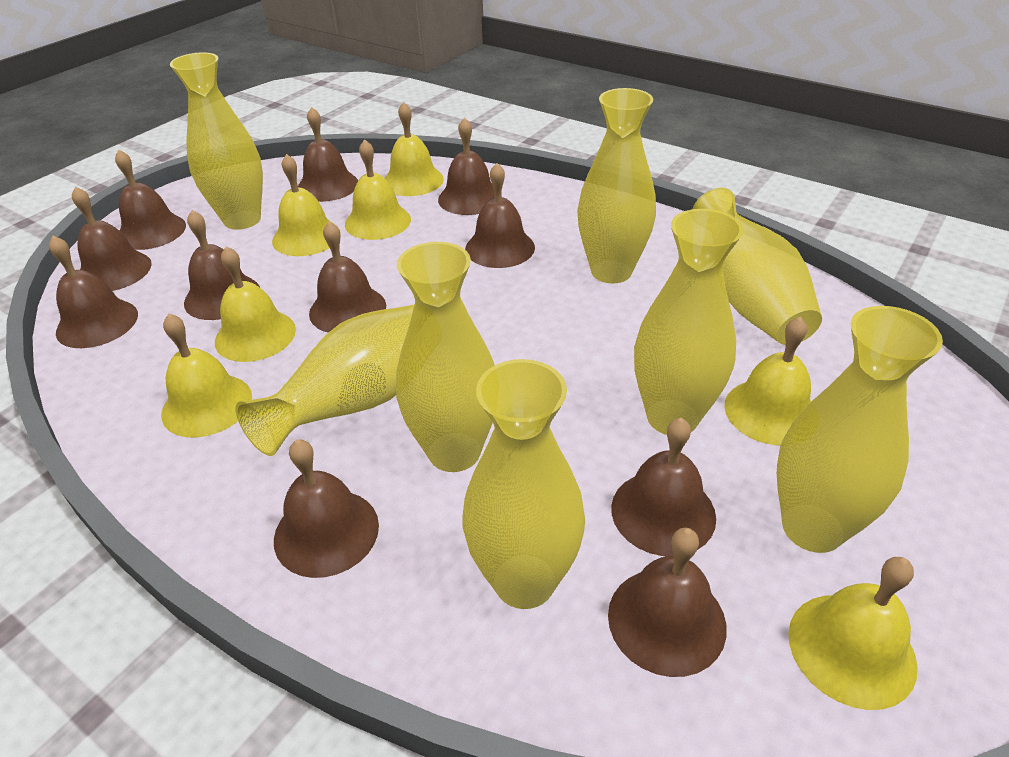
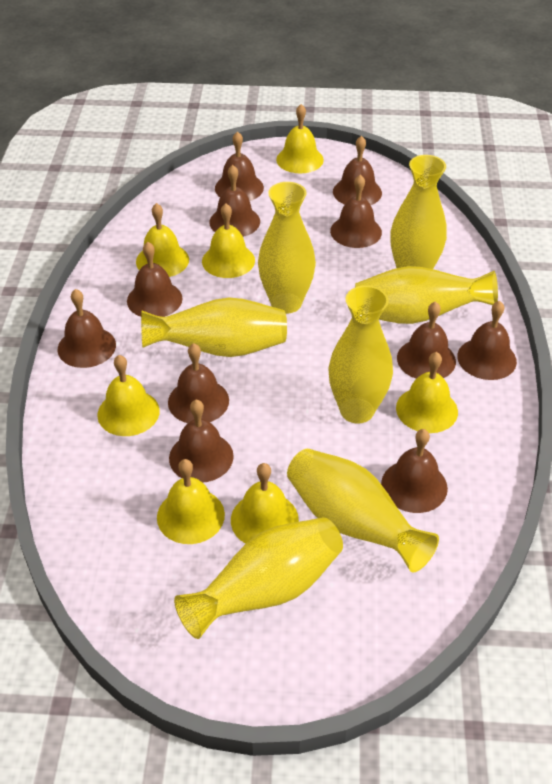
yellow vase: 8 -> 7

